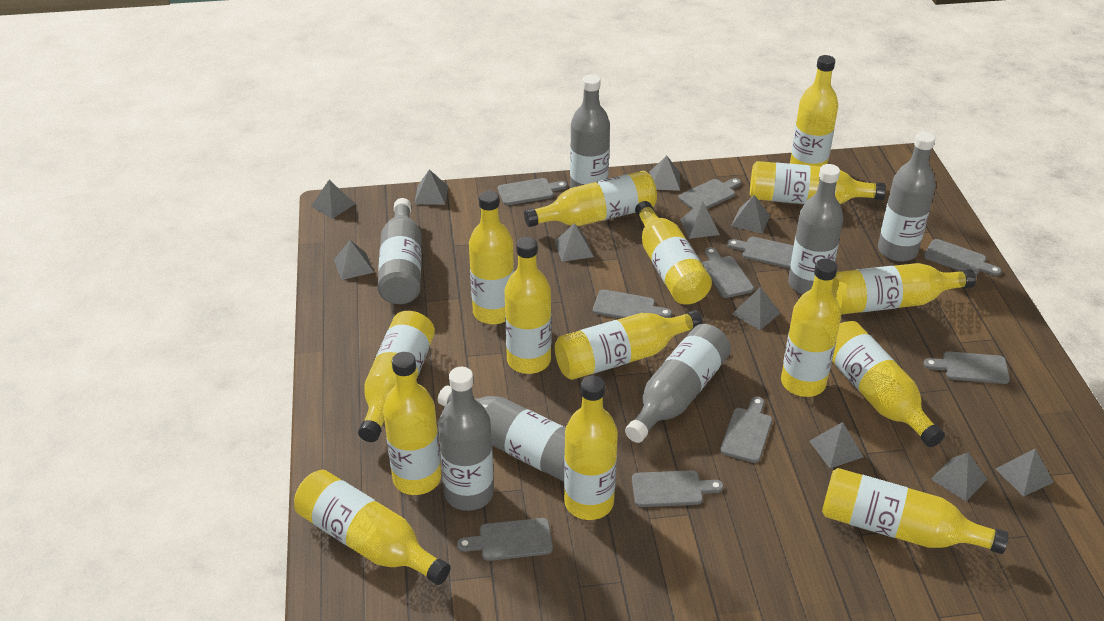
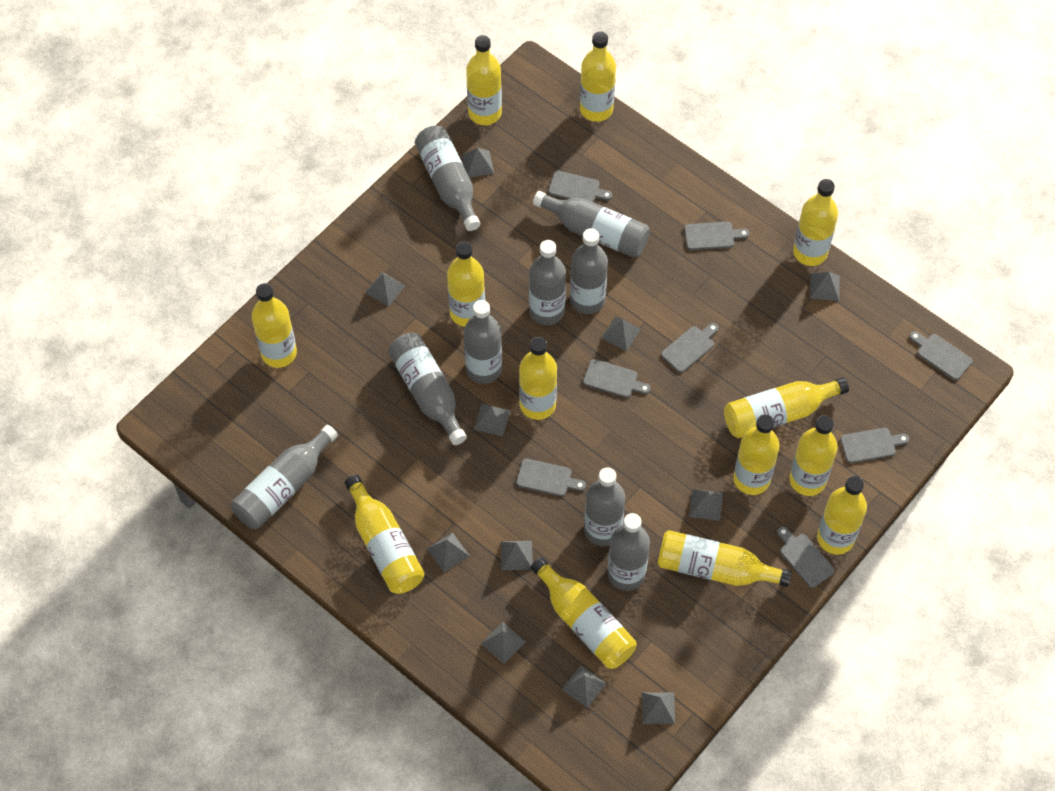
grey bottle: 7 -> 9
grey cutting board: 10 -> 8
yellow bottle: 15 -> 13

